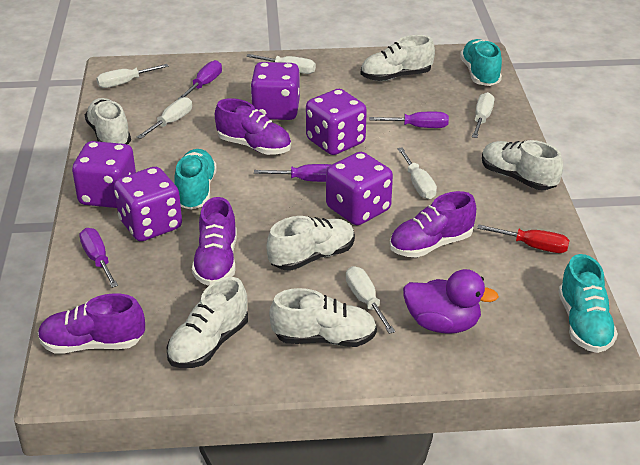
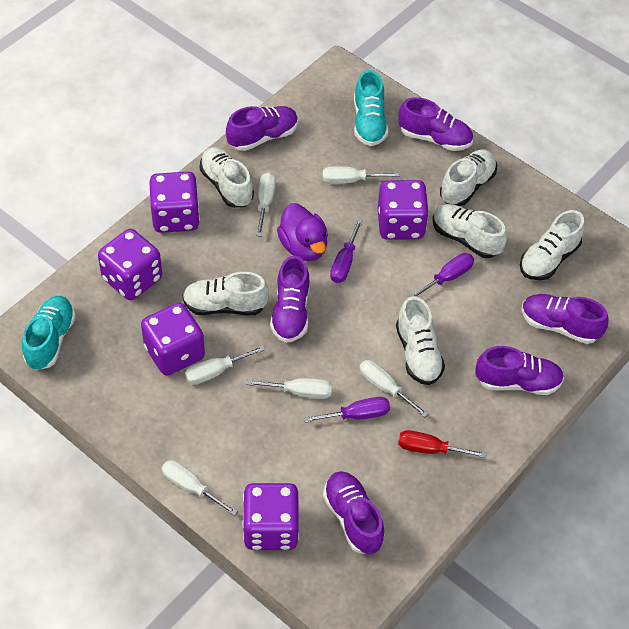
purple screwdriver: 4 -> 3
purple shoe: 4 -> 6
turquoise shoe: 3 -> 2

